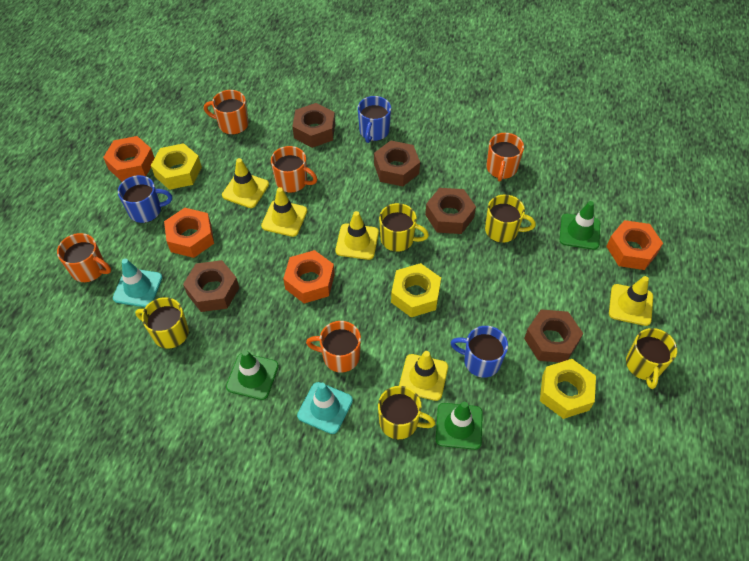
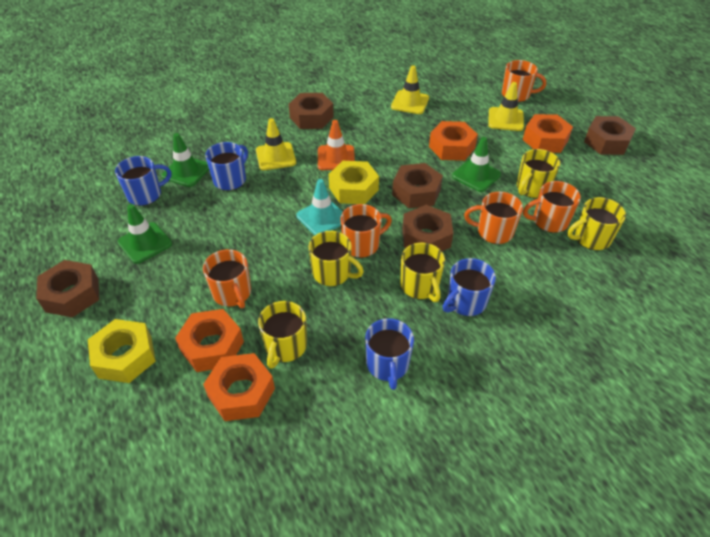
blue mug: 3 -> 4
orange traffic cone: 0 -> 1
turquoise traffic cone: 2 -> 1
yellow nut: 3 -> 2
yellow traffic cone: 5 -> 3

